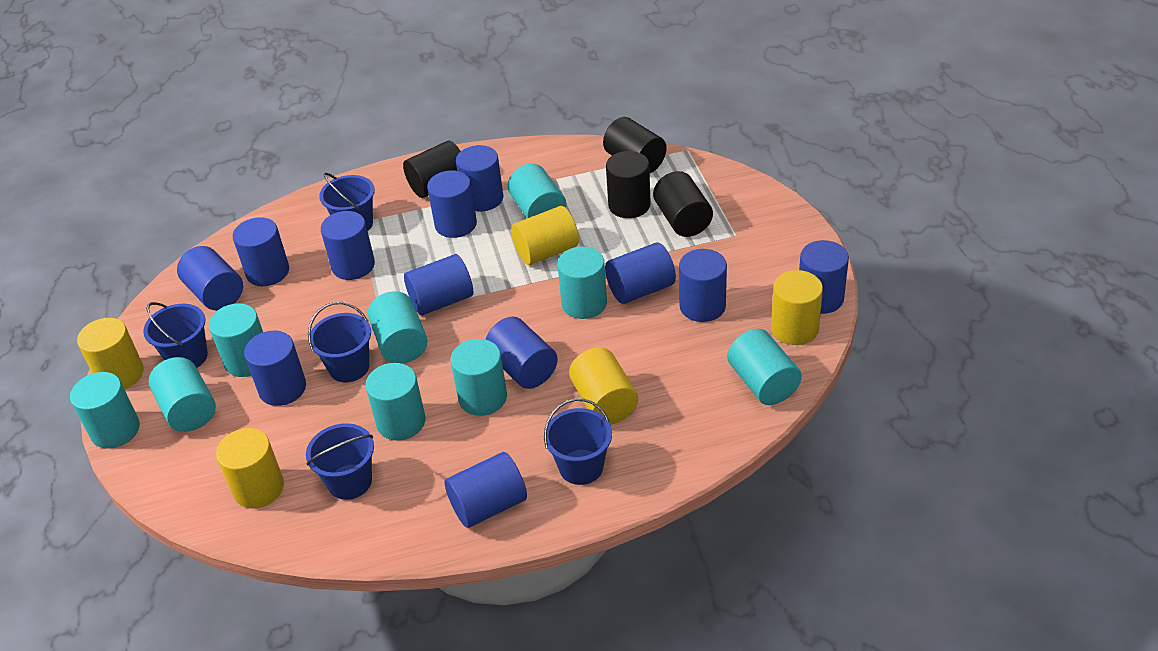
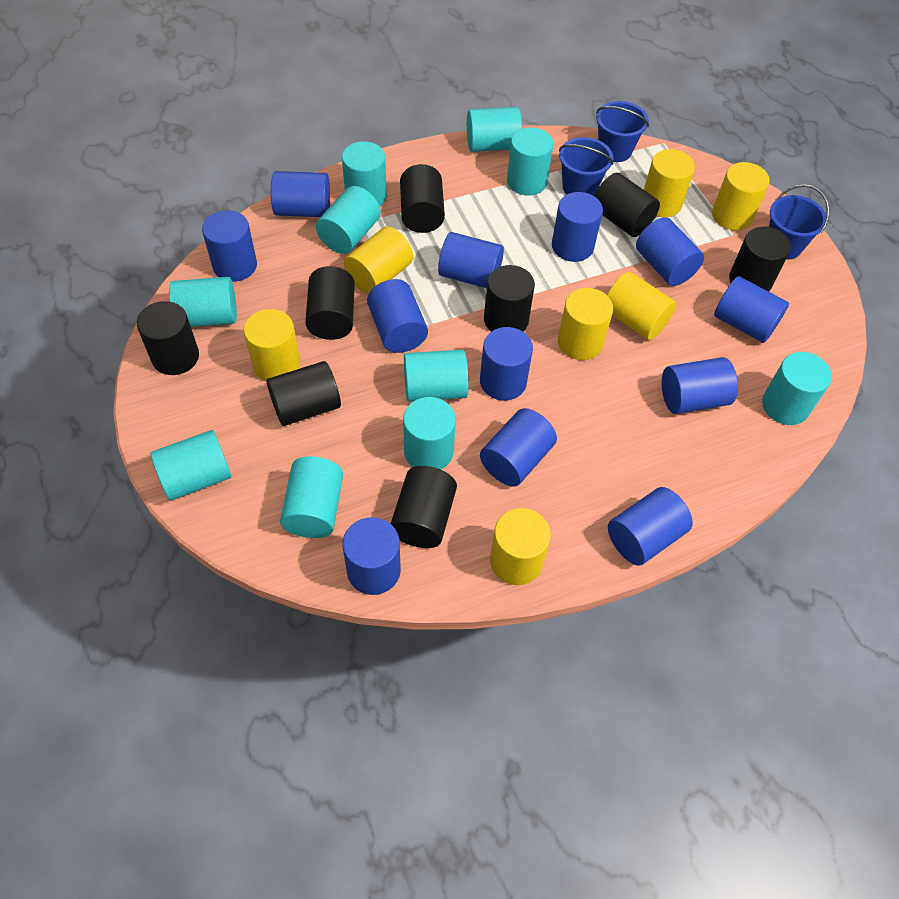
black cylinder: 4 -> 8
blue bucket: 5 -> 3
turquoise cylinder: 9 -> 10
yellow cylinder: 5 -> 7

